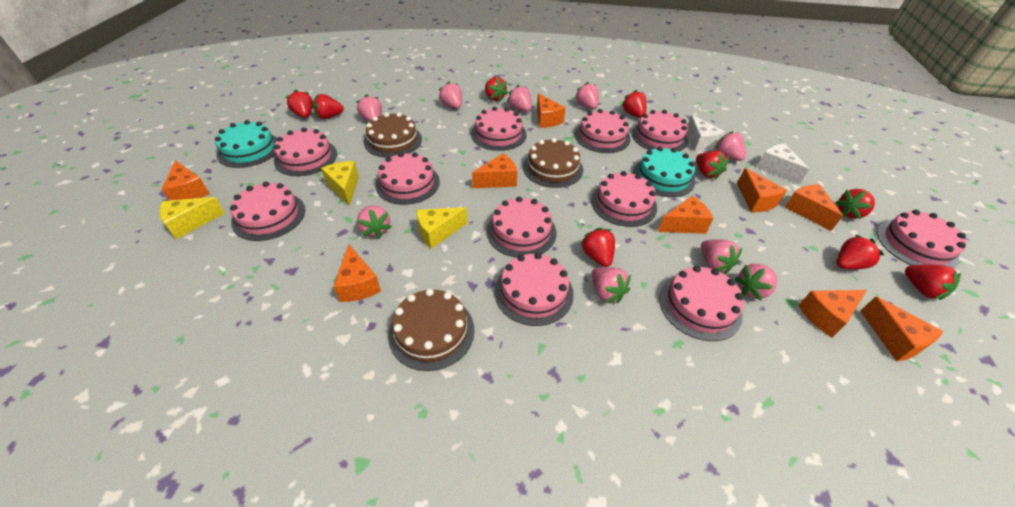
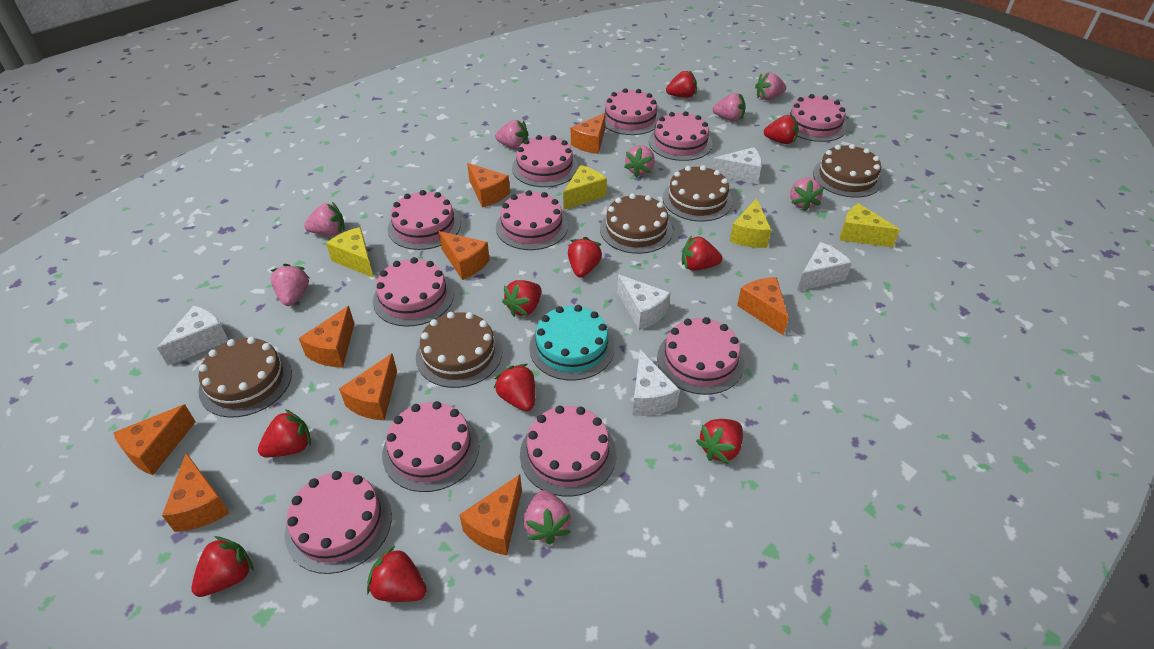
brown cake: 3 -> 5
pink strawberry: 9 -> 8
red strawberry: 9 -> 10
turquoise cake: 2 -> 1
white cheese: 2 -> 5
yellow cheese: 3 -> 4

